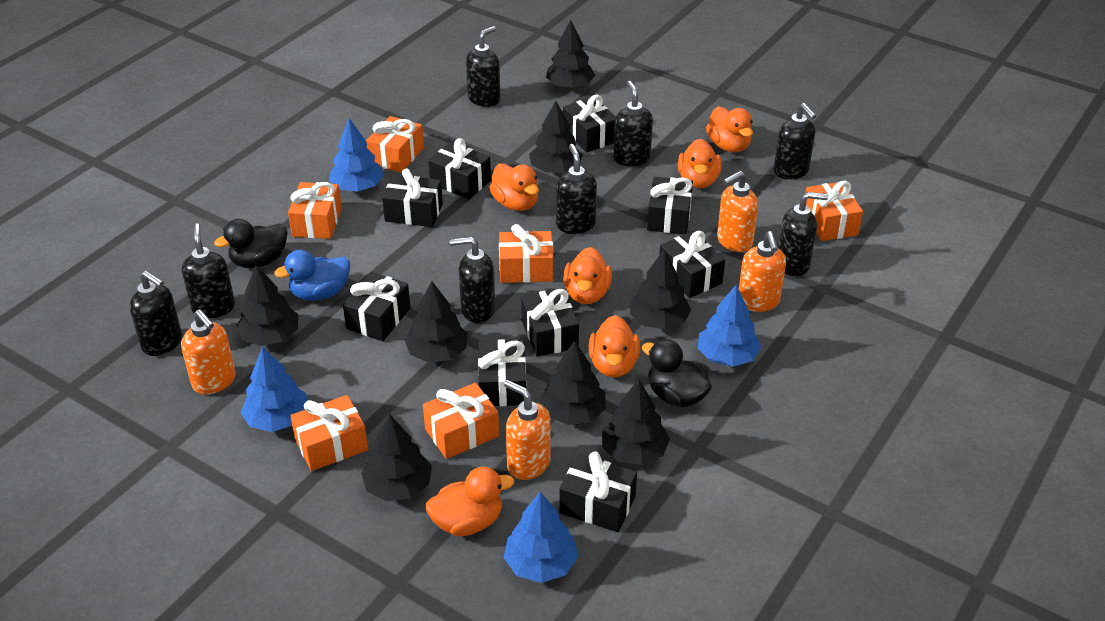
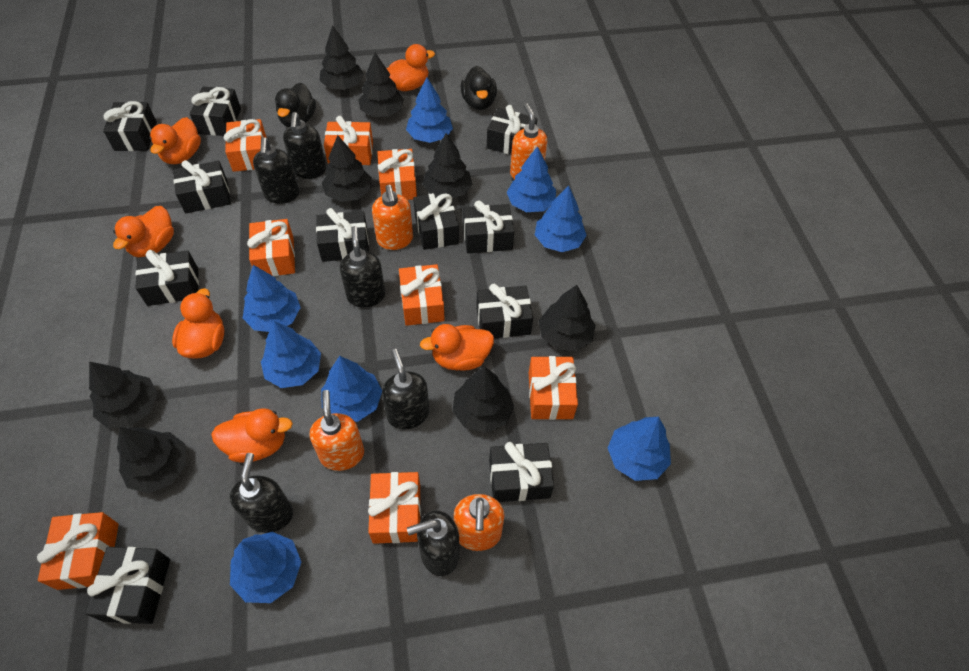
black gift: 9 -> 11
black soap dispenser: 8 -> 6
blue duck: 1 -> 0
blue tree: 4 -> 8
orange gift: 6 -> 8

